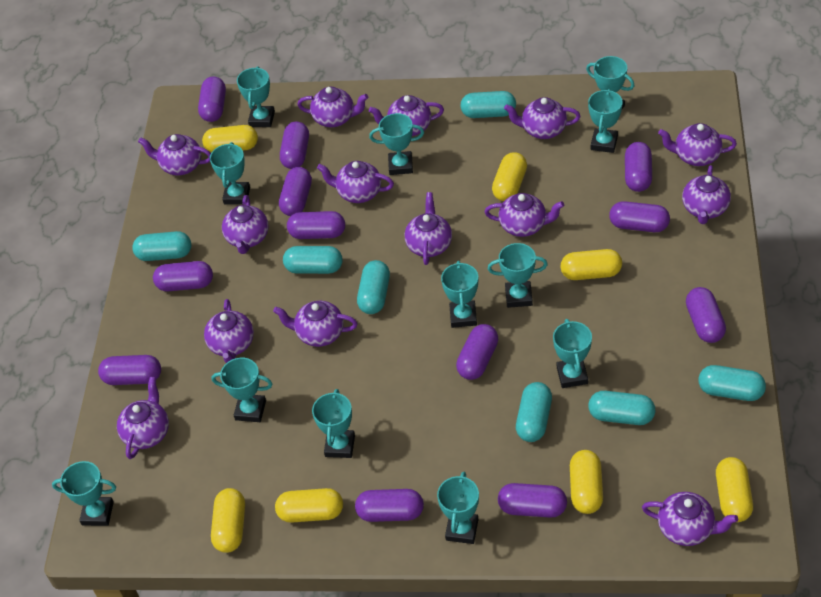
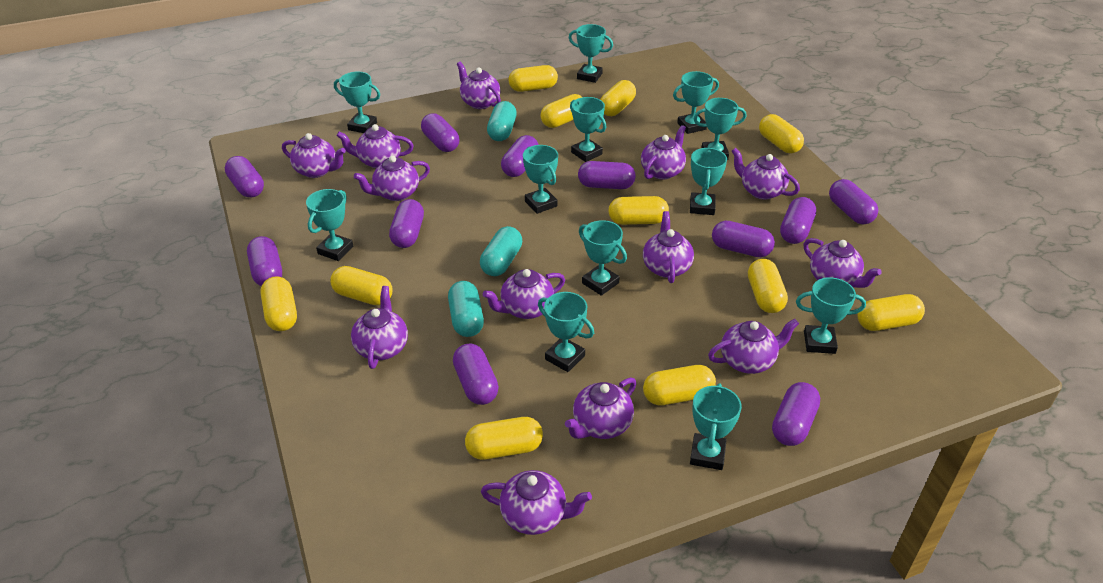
purple capsule: 12 -> 11
purple teapot: 14 -> 13
turquoise capsule: 7 -> 3
yellow capsule: 7 -> 11

